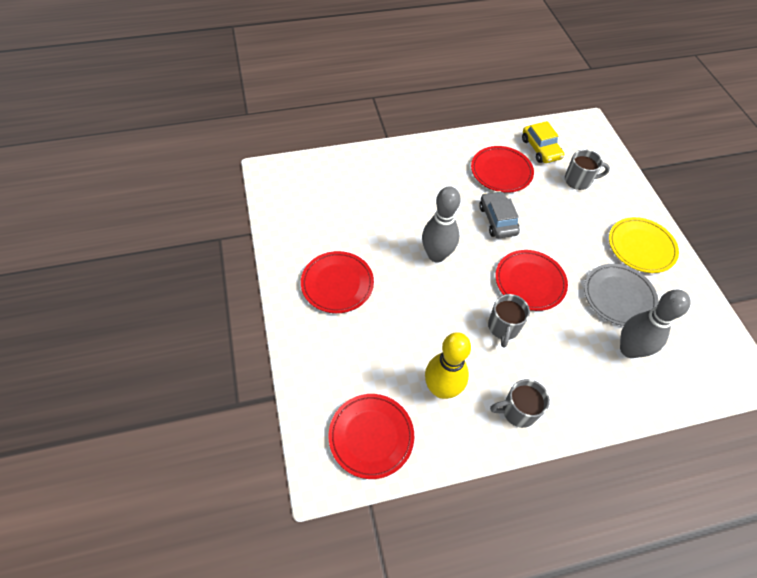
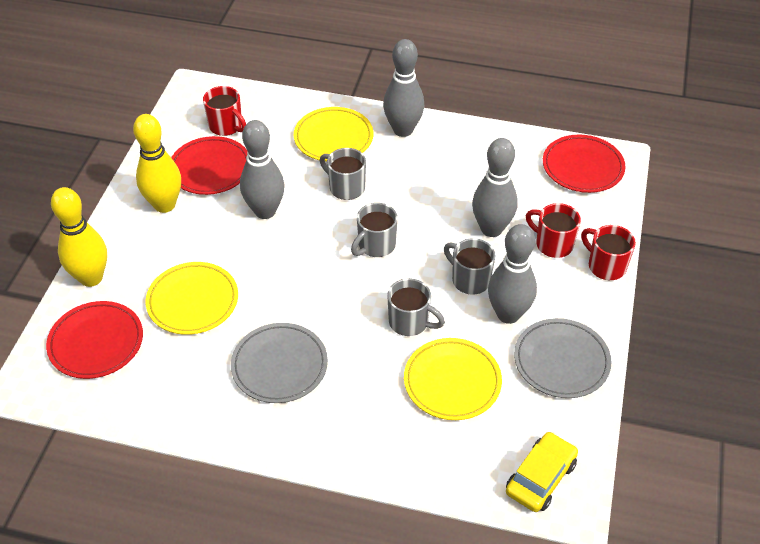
grey bowling pin: 2 -> 4
grey car: 1 -> 0
grey mug: 3 -> 4
grey plate: 1 -> 2
red mug: 0 -> 3
red plate: 4 -> 3
yellow bowling pin: 1 -> 2
yellow plate: 1 -> 3

